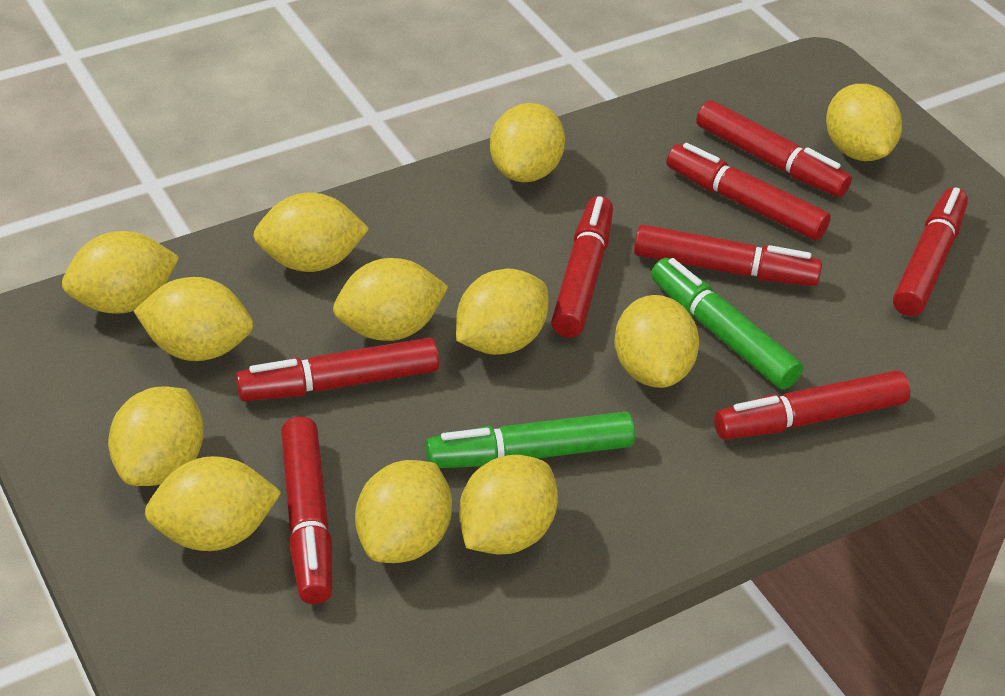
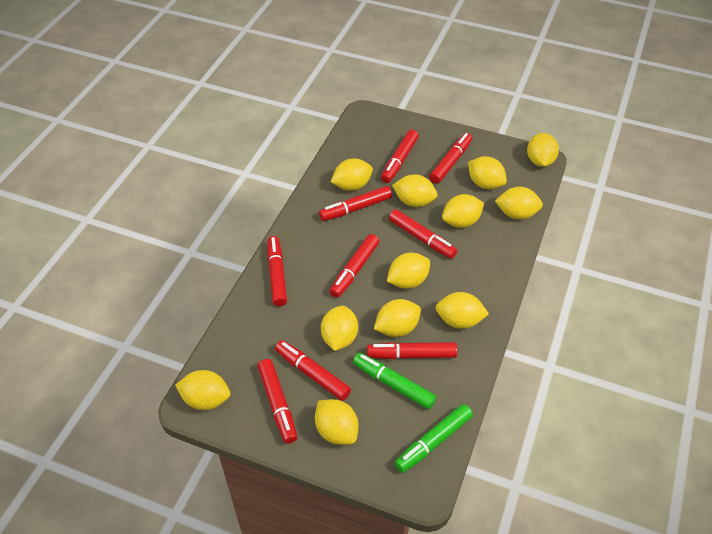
red marker: 8 -> 9

